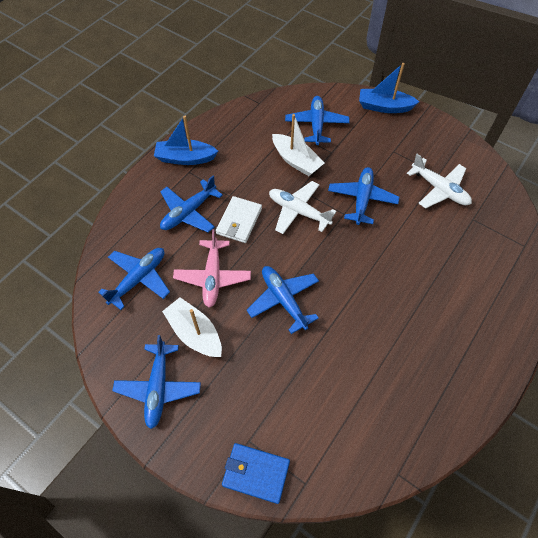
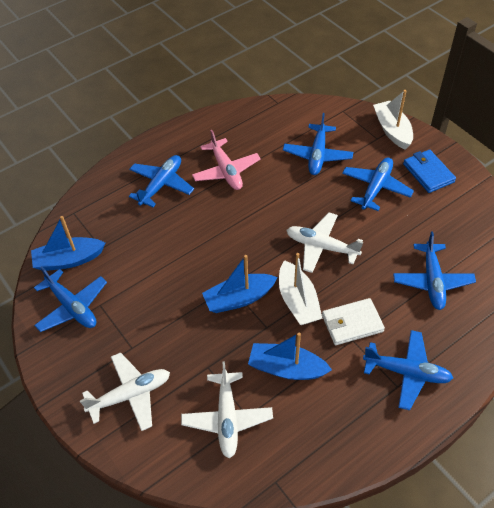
blue boat: 2 -> 3
white plane: 2 -> 3

